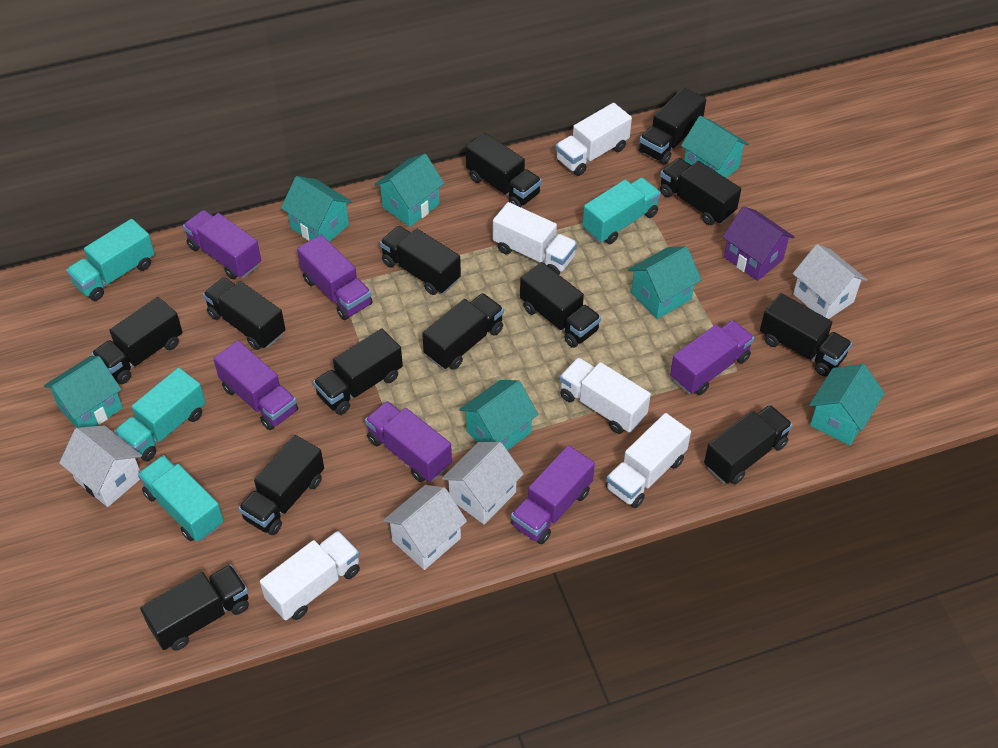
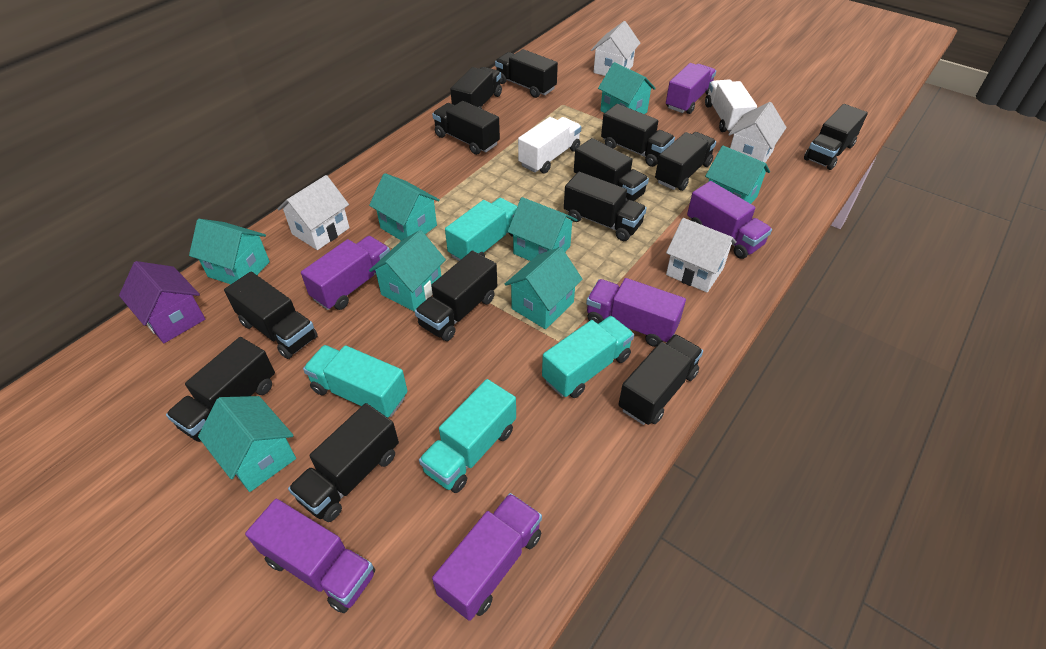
turquoise house: 7 -> 8
white truck: 5 -> 2

